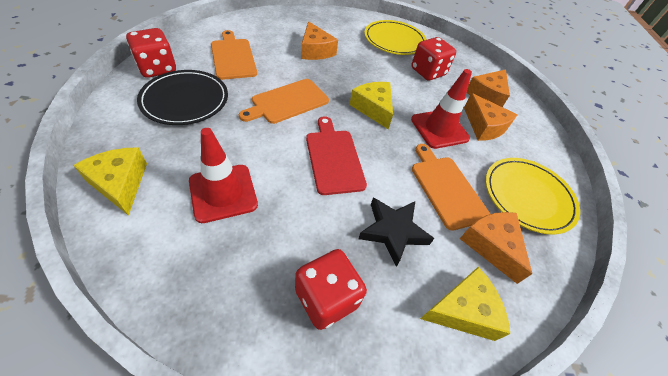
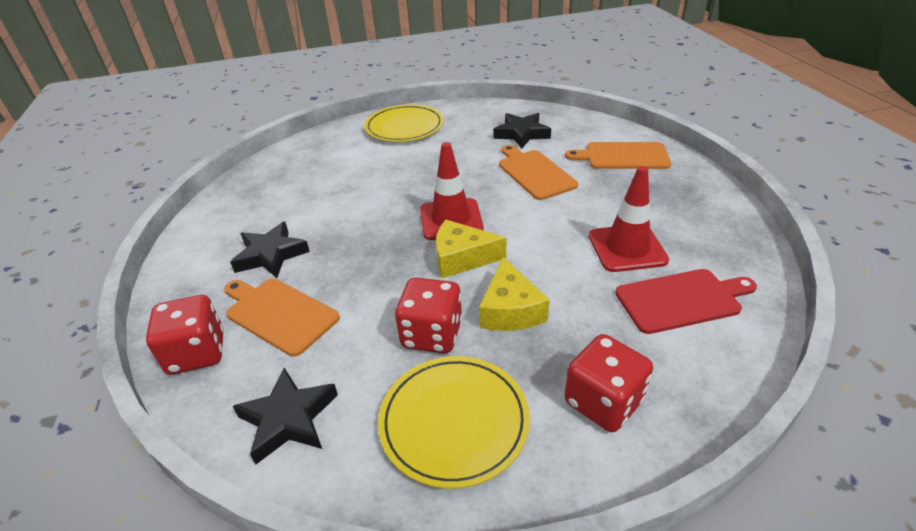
black plate: 1 -> 0
black star: 1 -> 3
orange cheese: 4 -> 0
yellow cheese: 3 -> 2

